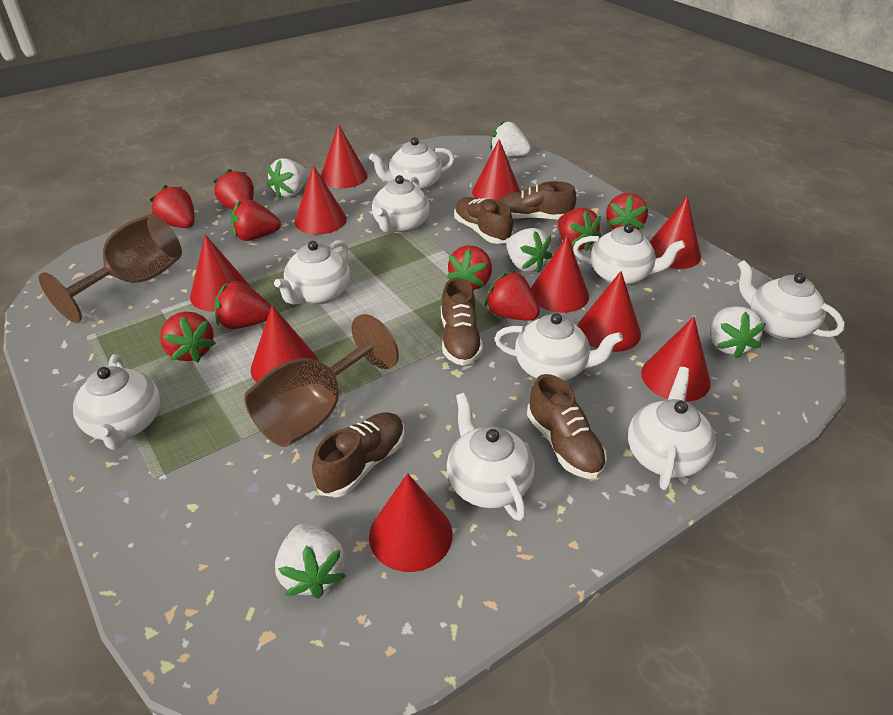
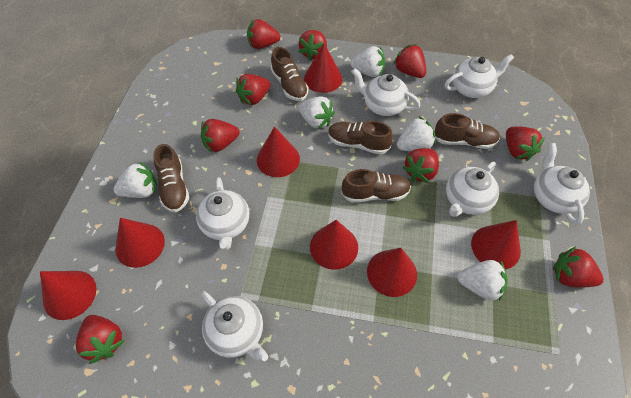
brown goblet: 2 -> 0
red cone: 10 -> 7
white teapot: 9 -> 6

